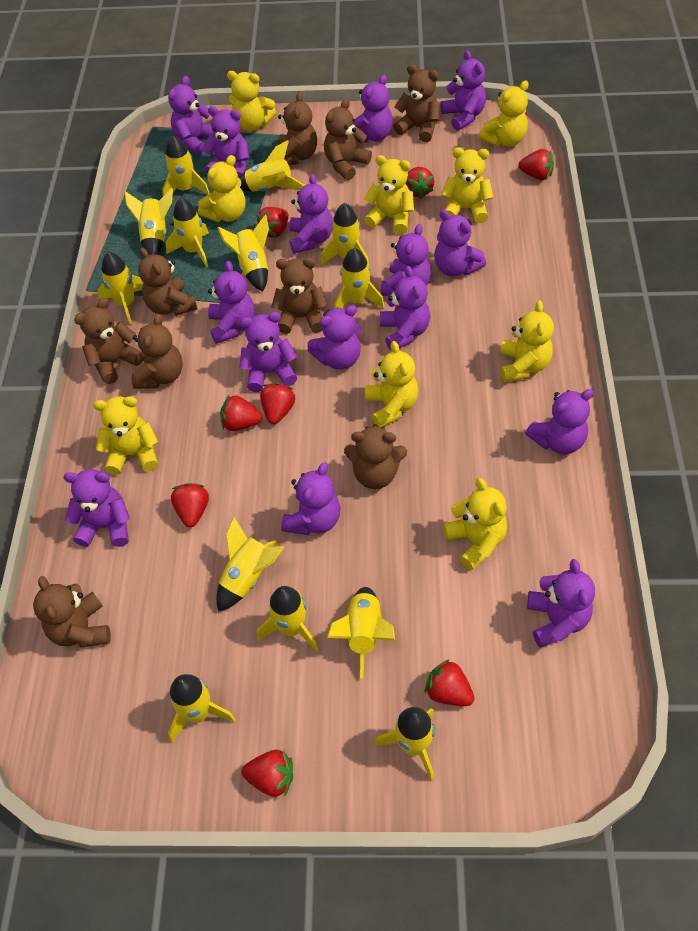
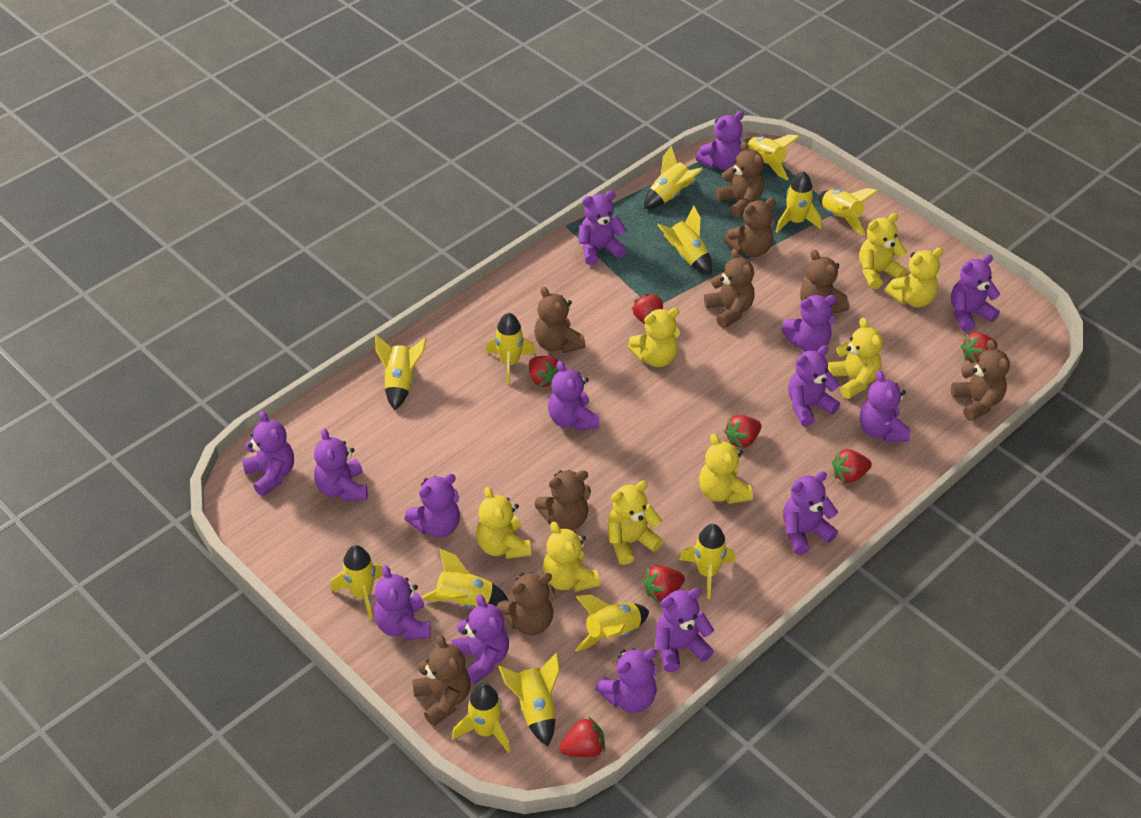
red strawberry: 8 -> 7
yellow teddy bear: 9 -> 8

